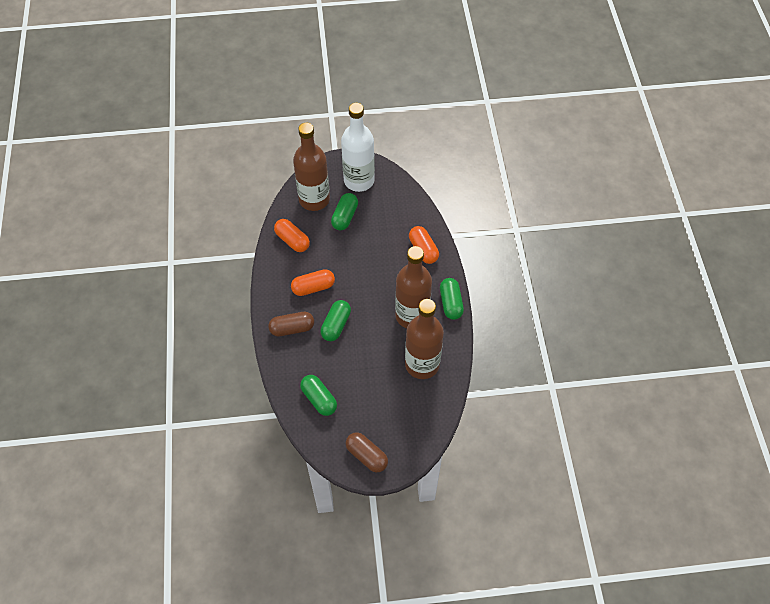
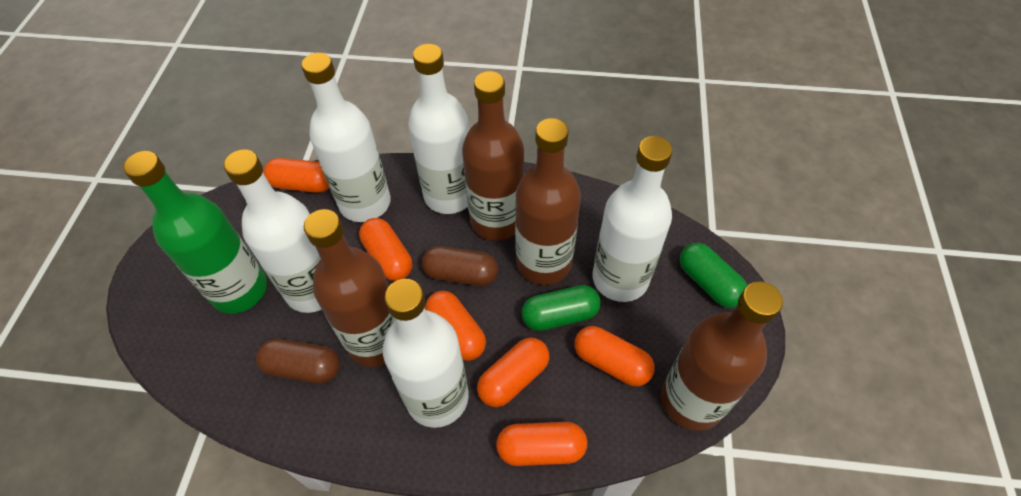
brown bottle: 3 -> 4
green bottle: 0 -> 1
green capsule: 4 -> 2
orange capsule: 3 -> 6
white bottle: 1 -> 5

